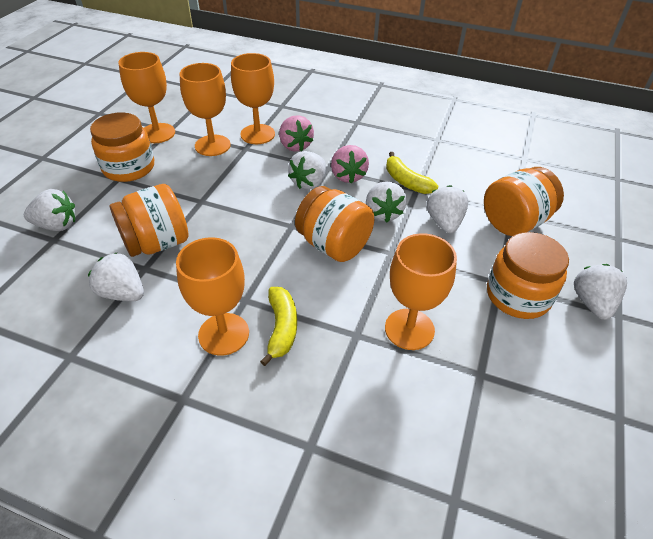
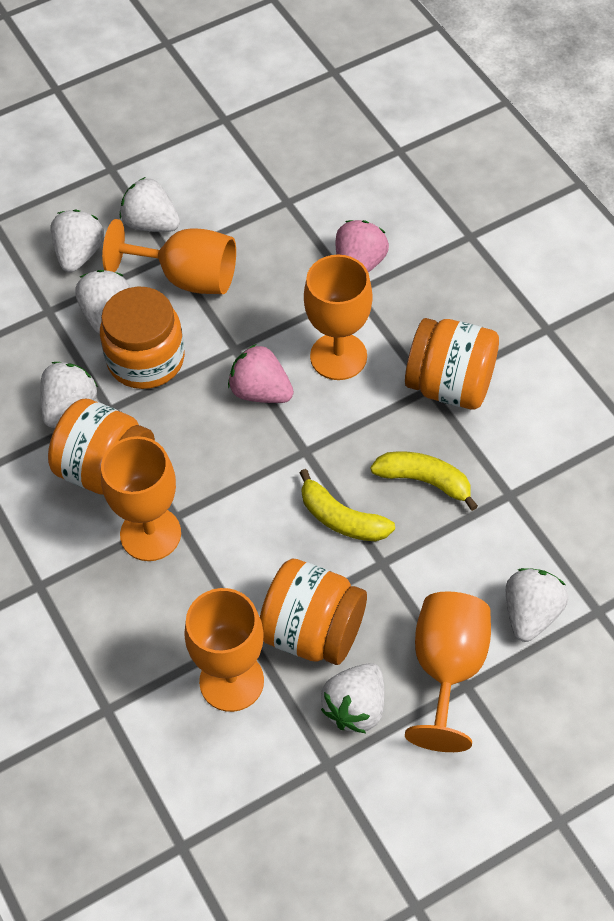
orange jar: 5 -> 4

